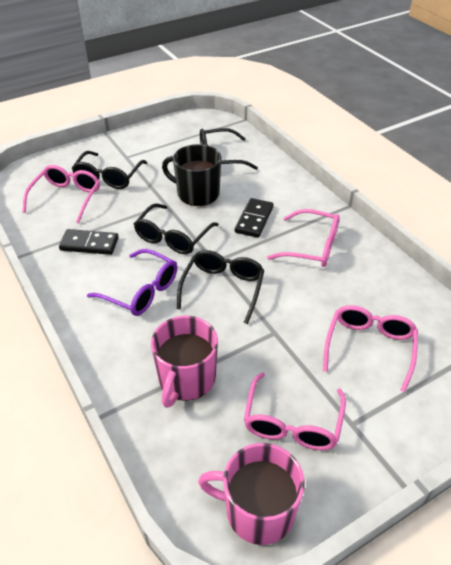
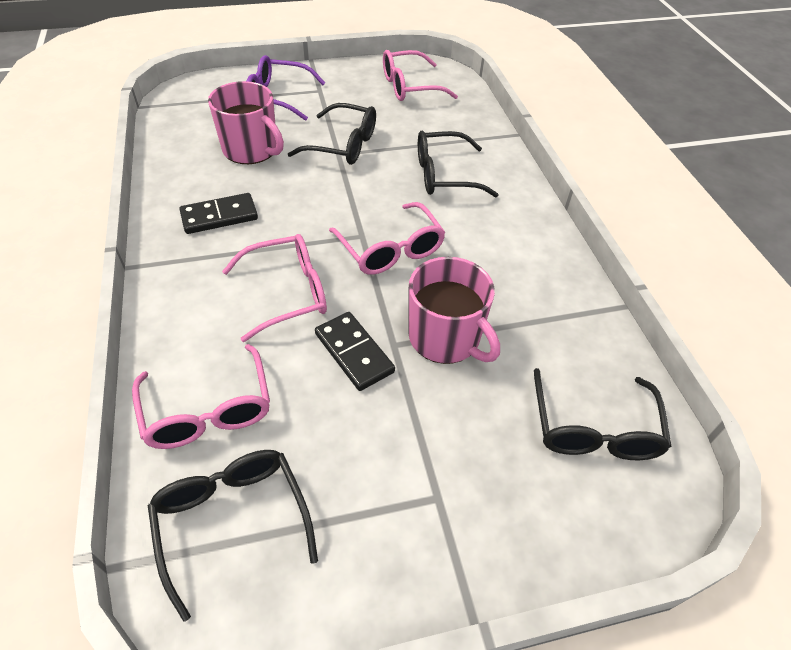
black mug: 1 -> 0

